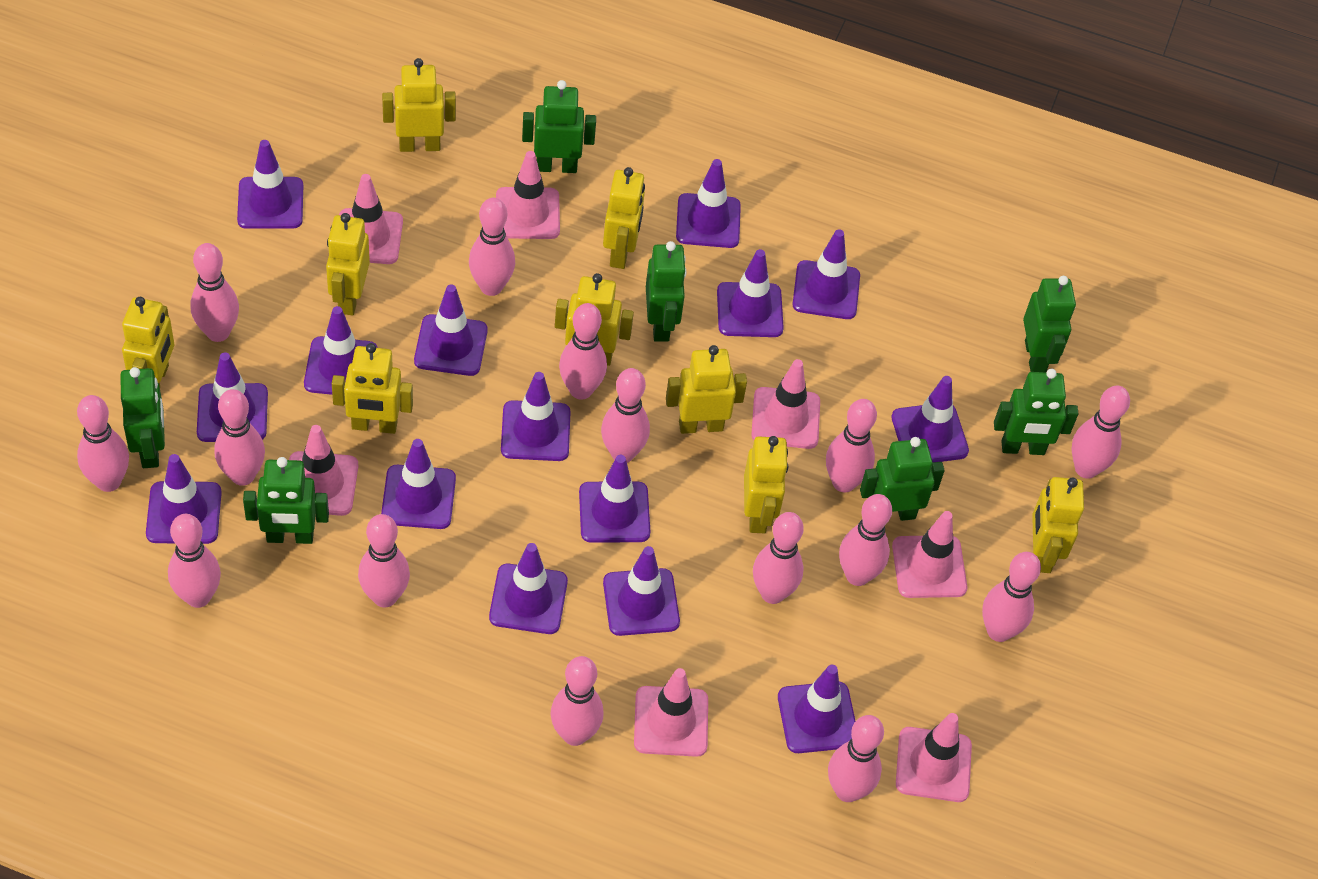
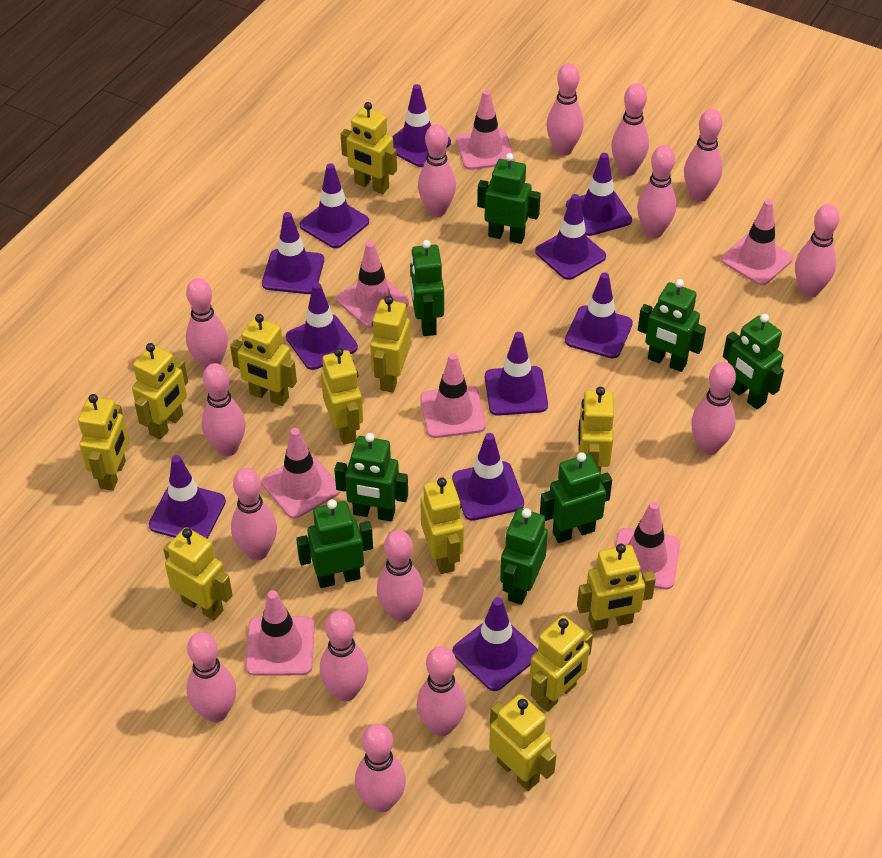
green robot: 7 -> 8
purple traffic cone: 15 -> 11
yellow robot: 9 -> 12

